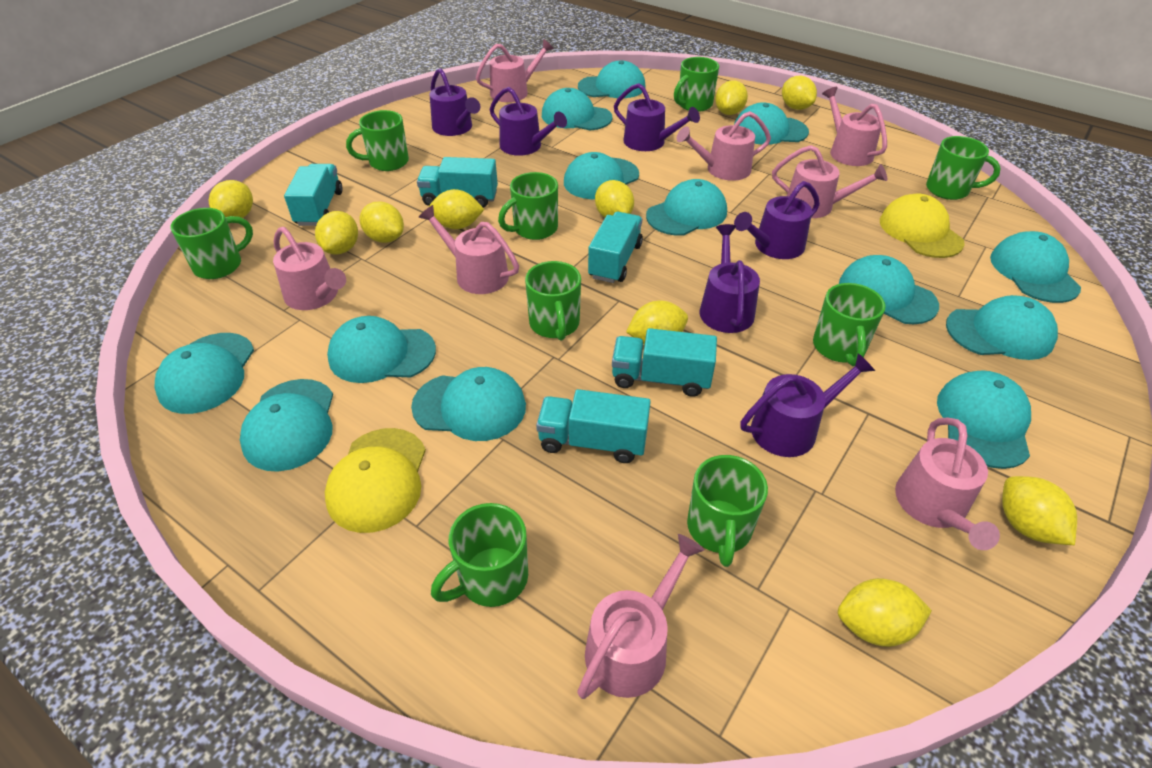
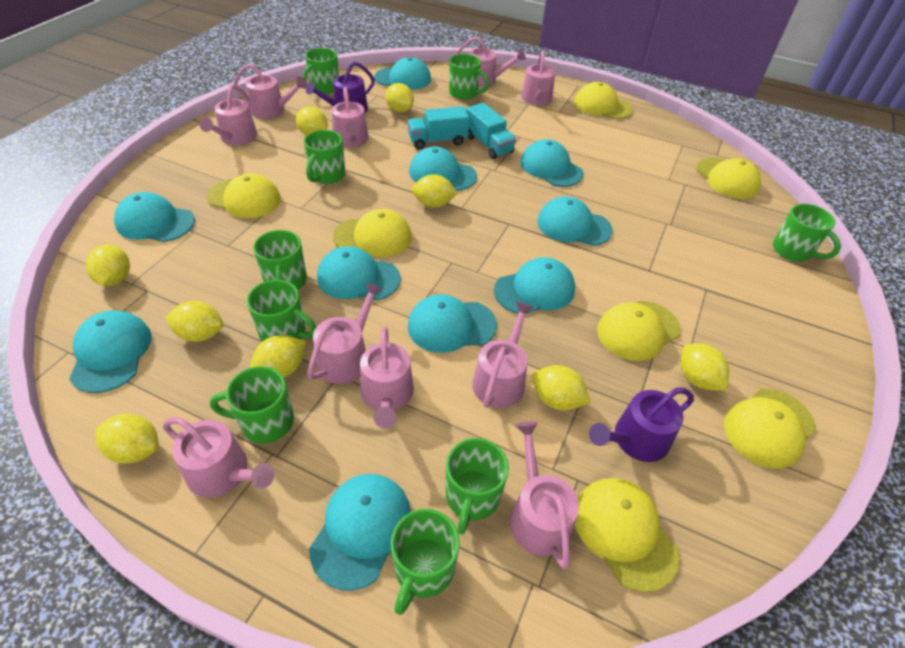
pink watering can: 8 -> 10
purple watering can: 6 -> 2
turquoise cap: 13 -> 10
turquoise truck: 5 -> 2
yellow cap: 2 -> 7
yellow lemon: 10 -> 9

